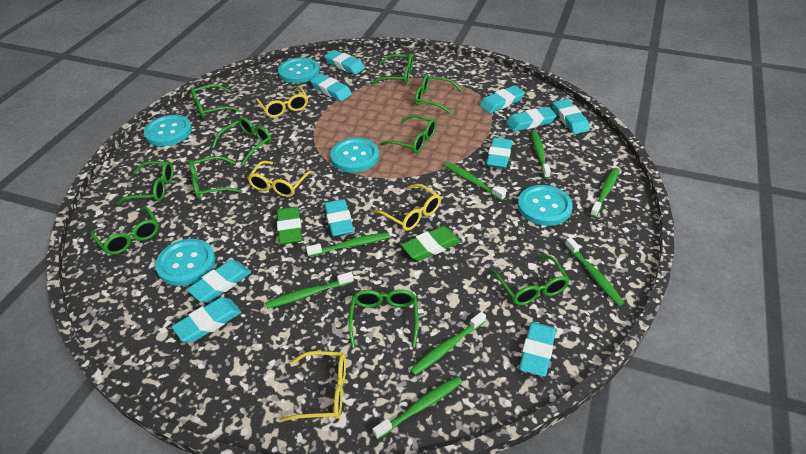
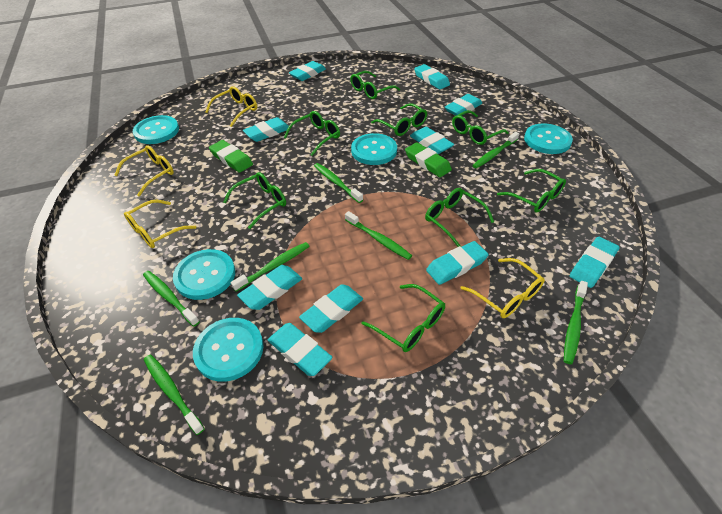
green glasses: 10 -> 8
green toothbrush: 8 -> 7

